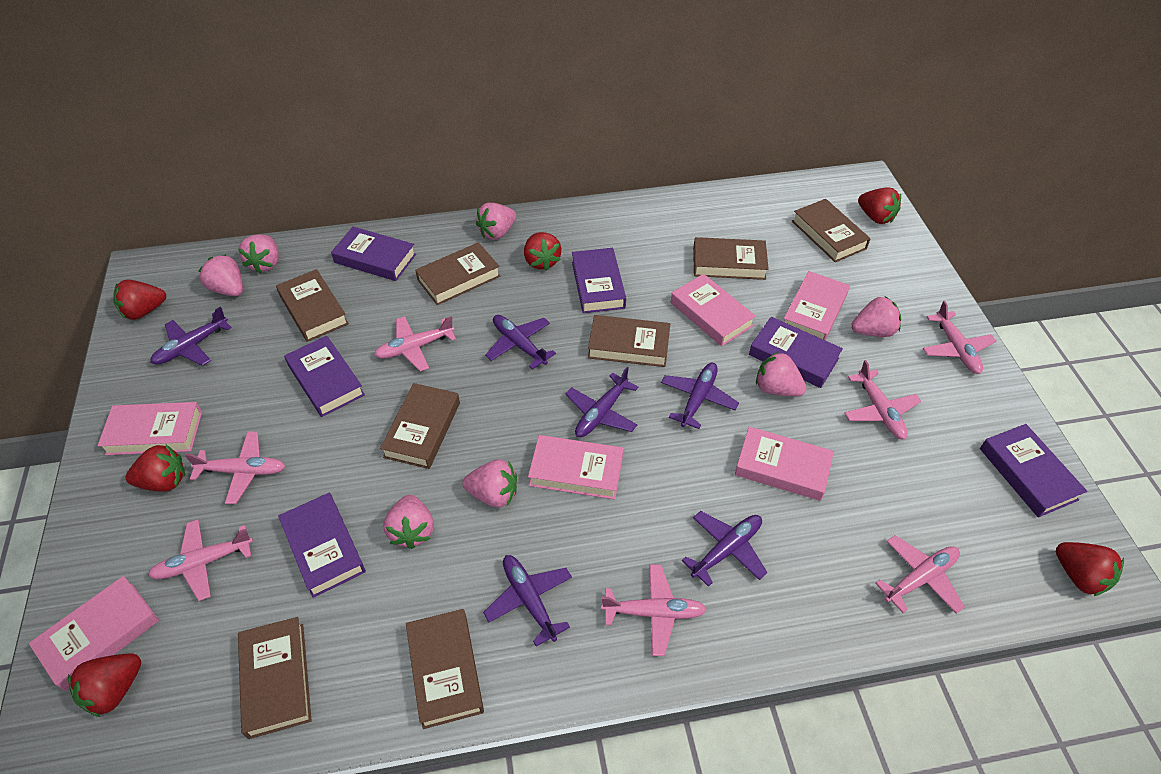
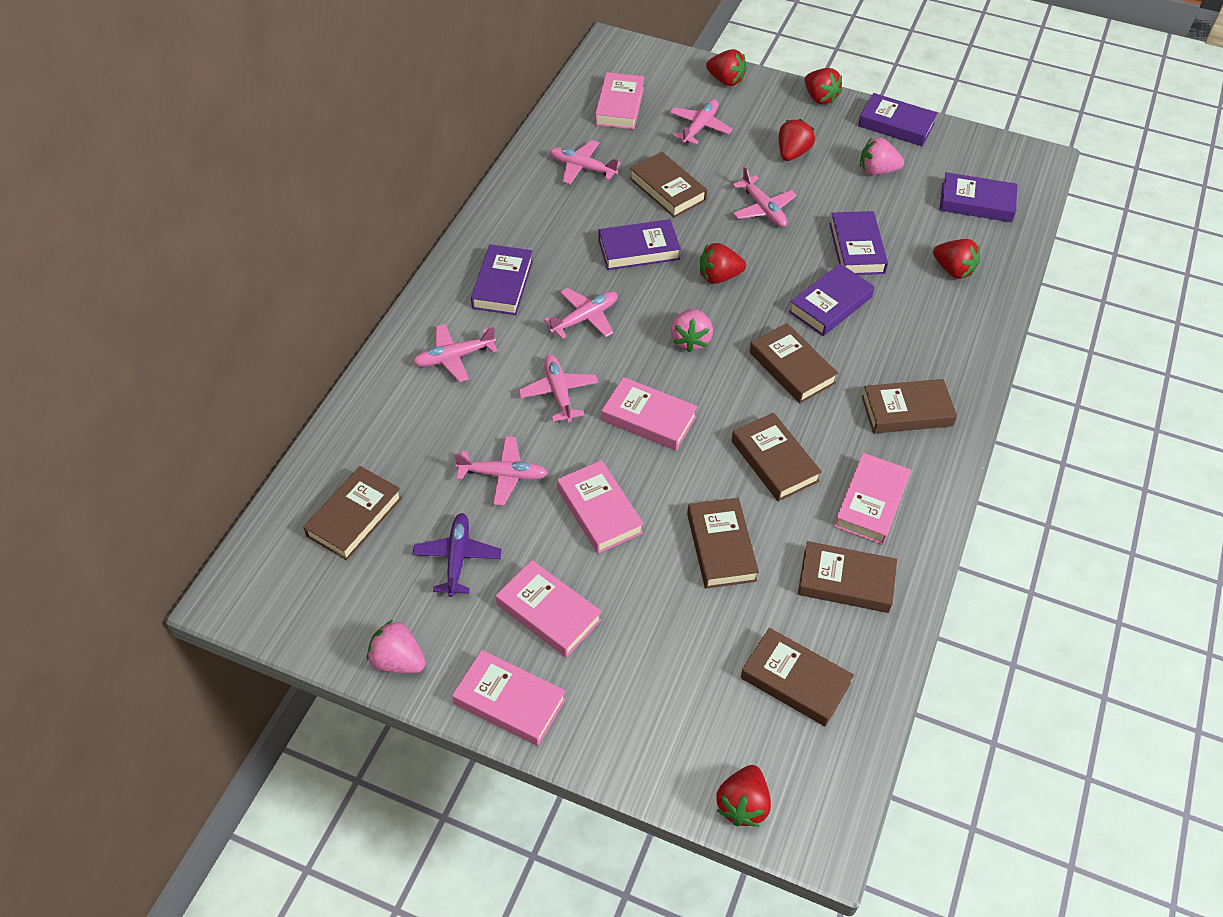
pink strawberry: 7 -> 3
purple plane: 6 -> 1

